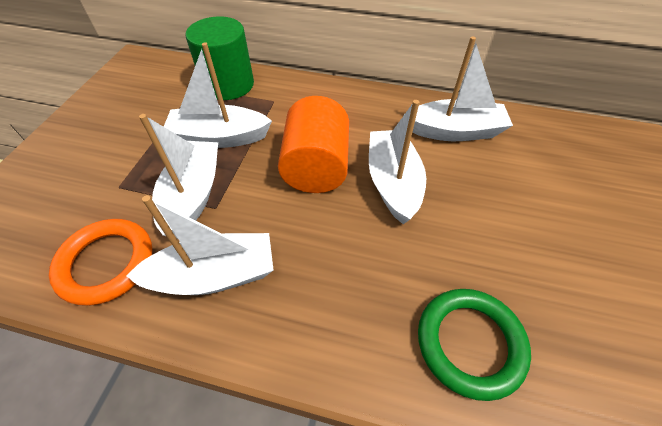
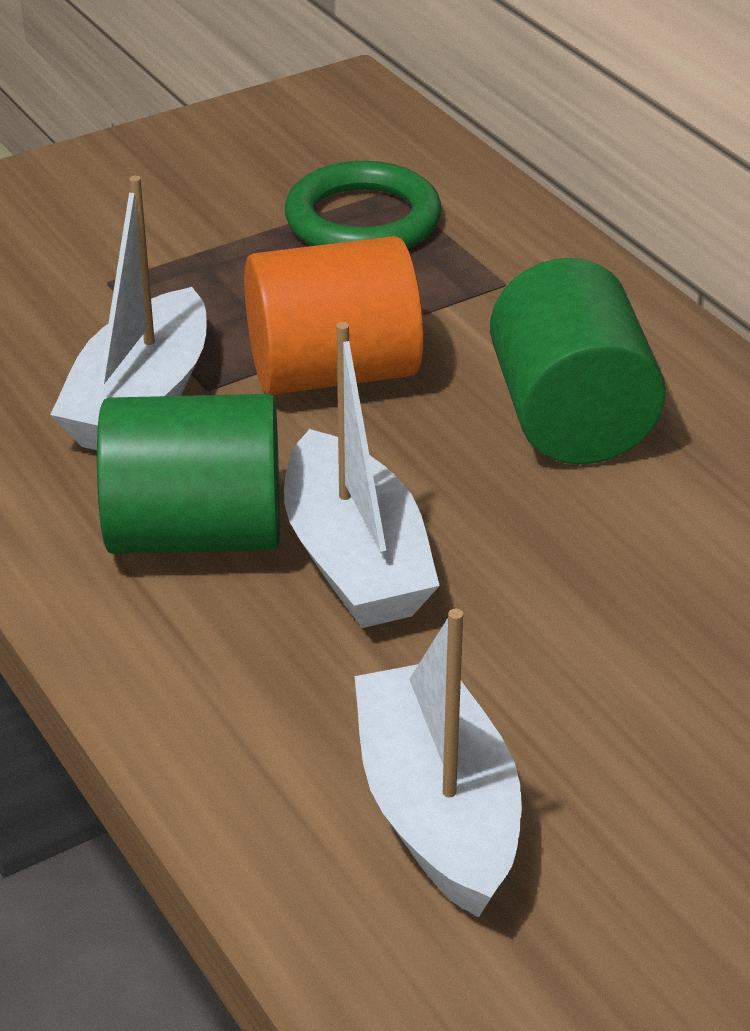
green cylinder: 1 -> 2
orange ring: 1 -> 0
white boat: 5 -> 3

